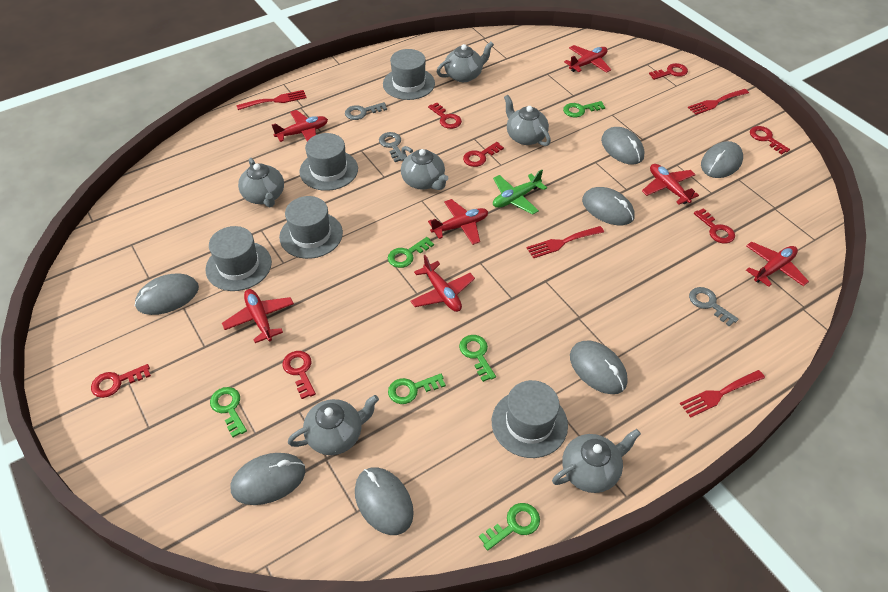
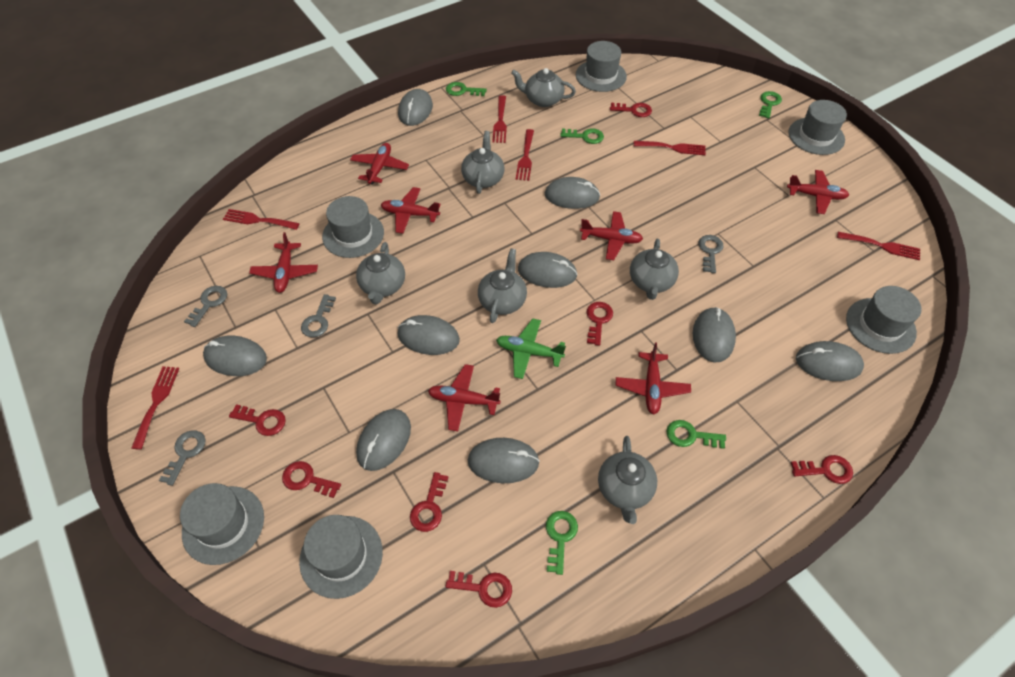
green key: 6 -> 5
grey hat: 5 -> 6
grey key: 3 -> 4
grey mouse: 7 -> 9
red fork: 4 -> 6

